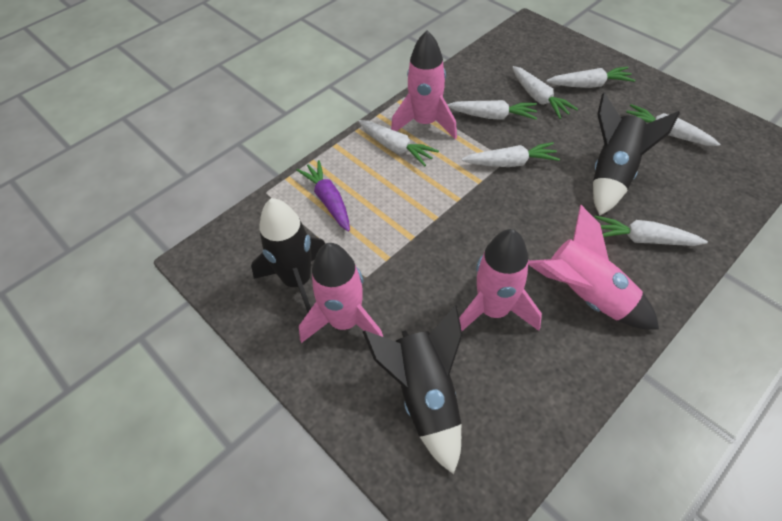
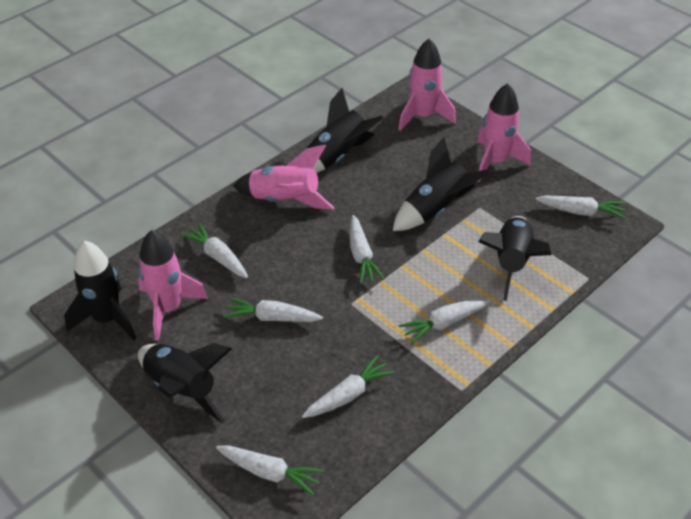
black rocket: 3 -> 5
purple carrot: 1 -> 0

